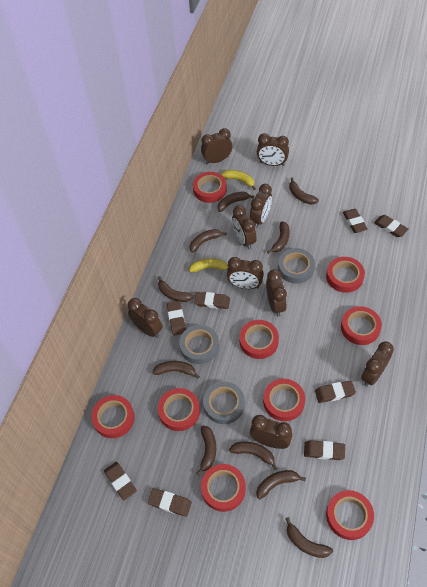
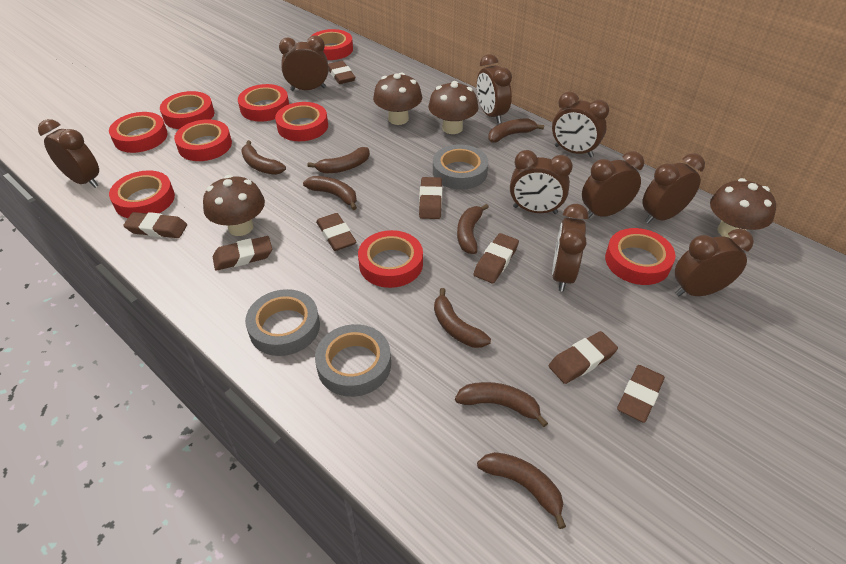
brown banana: 10 -> 8
brown mushroom: 0 -> 4
yellow banana: 2 -> 0

